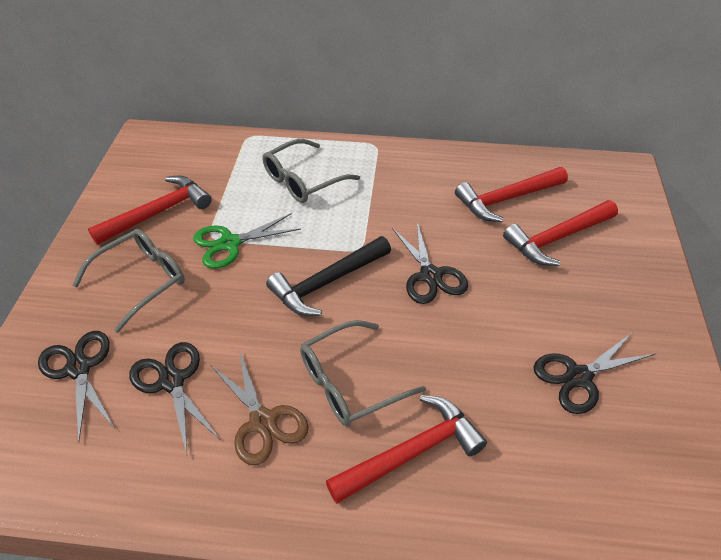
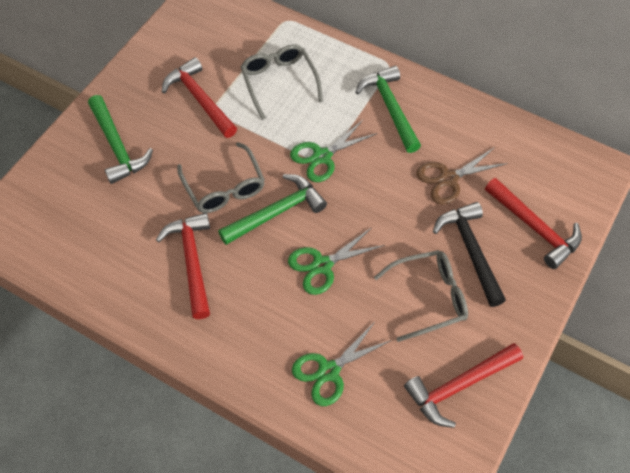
black scissors: 4 -> 0
green hammer: 0 -> 3
green scissors: 1 -> 3

